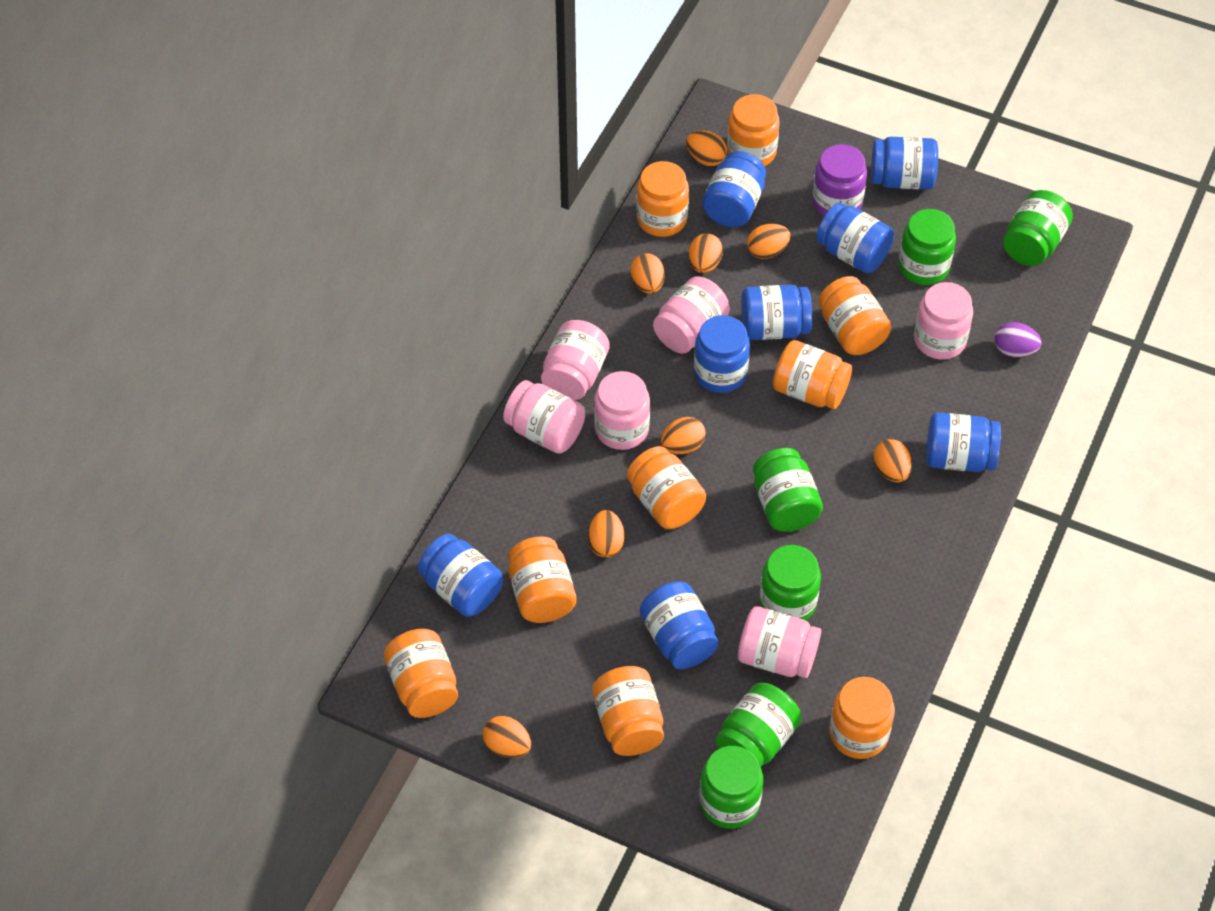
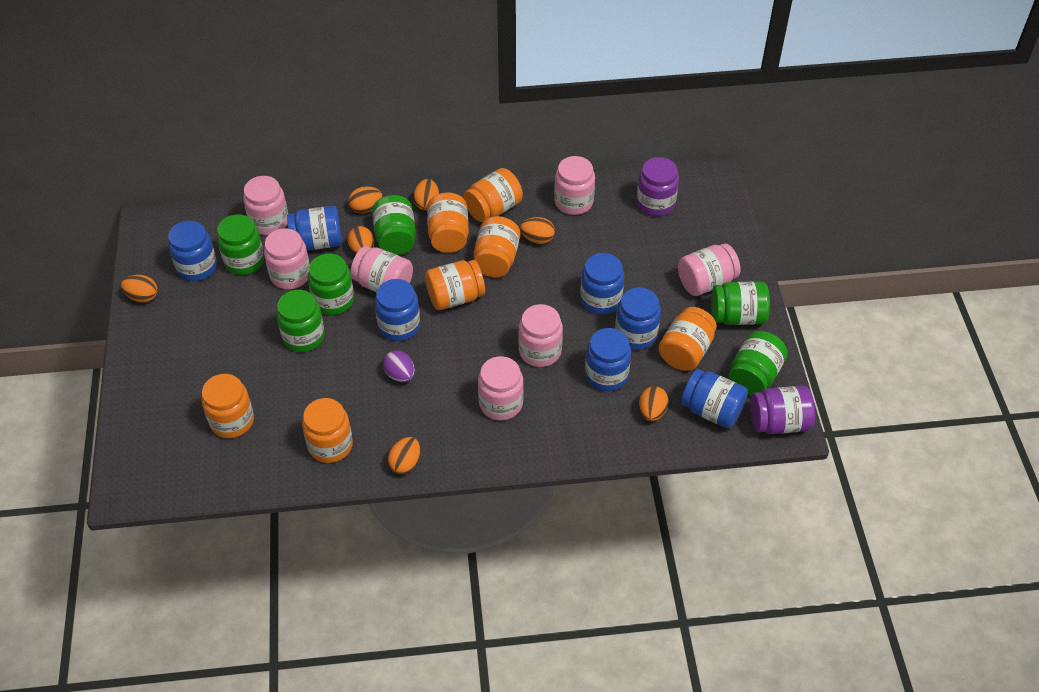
blue jar: 8 -> 7
orange egg: 8 -> 7
orange jar: 9 -> 7
pink jar: 6 -> 7
purple jar: 1 -> 2

